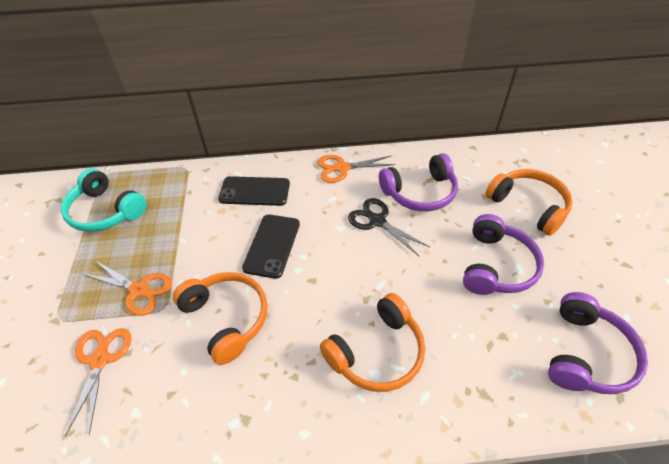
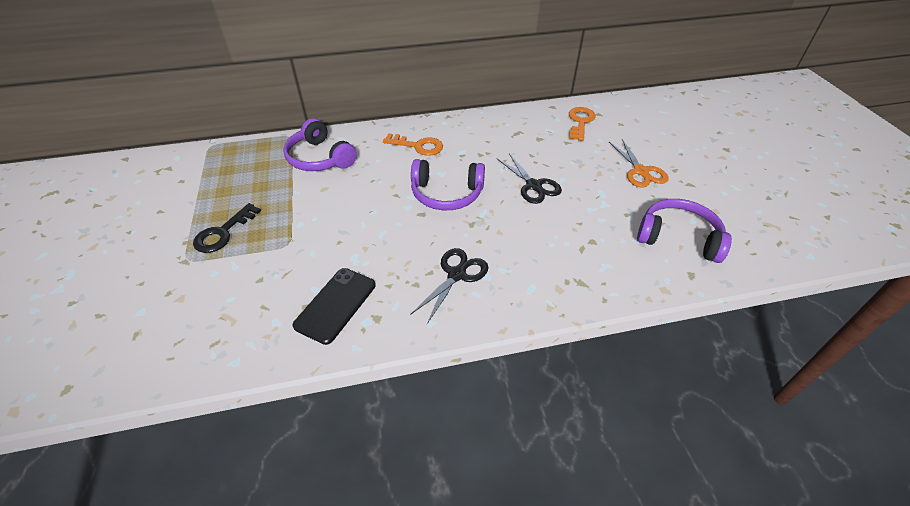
black key: 0 -> 1
black phone: 2 -> 1
black scissors: 1 -> 2
orange headphones: 3 -> 0
orange key: 0 -> 2
orange scissors: 3 -> 1
turquoise headphones: 1 -> 0

